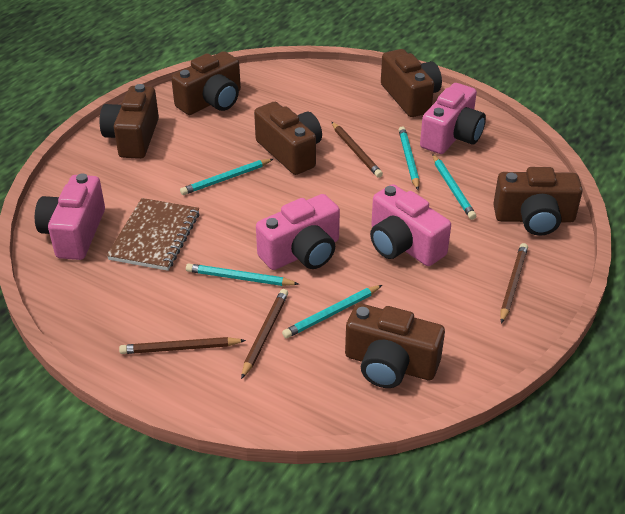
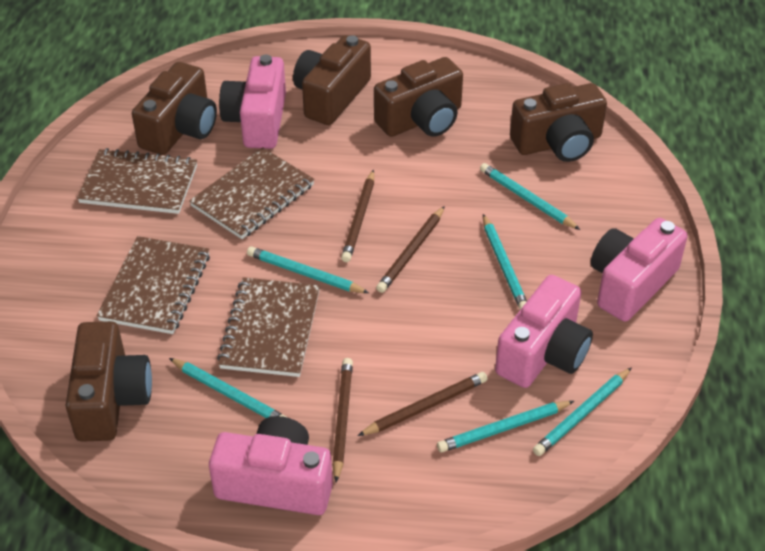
brown camera: 6 -> 5
brown notebook: 1 -> 4
turquoise pencil: 5 -> 6

